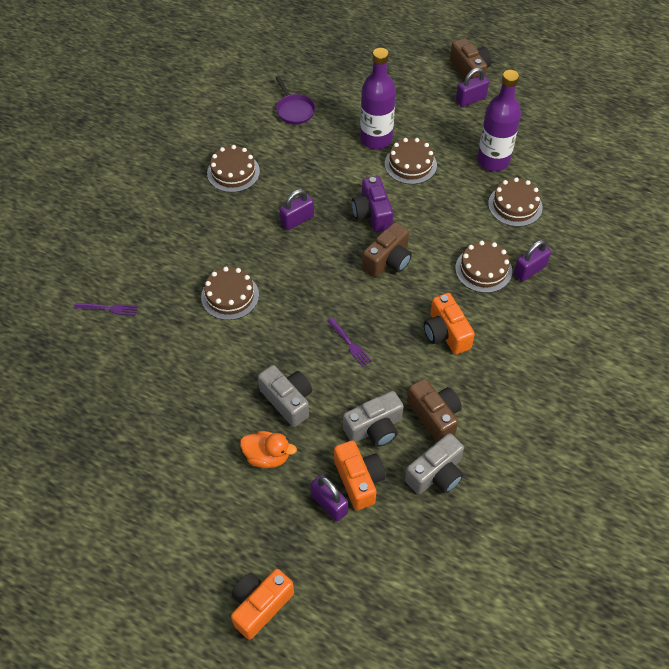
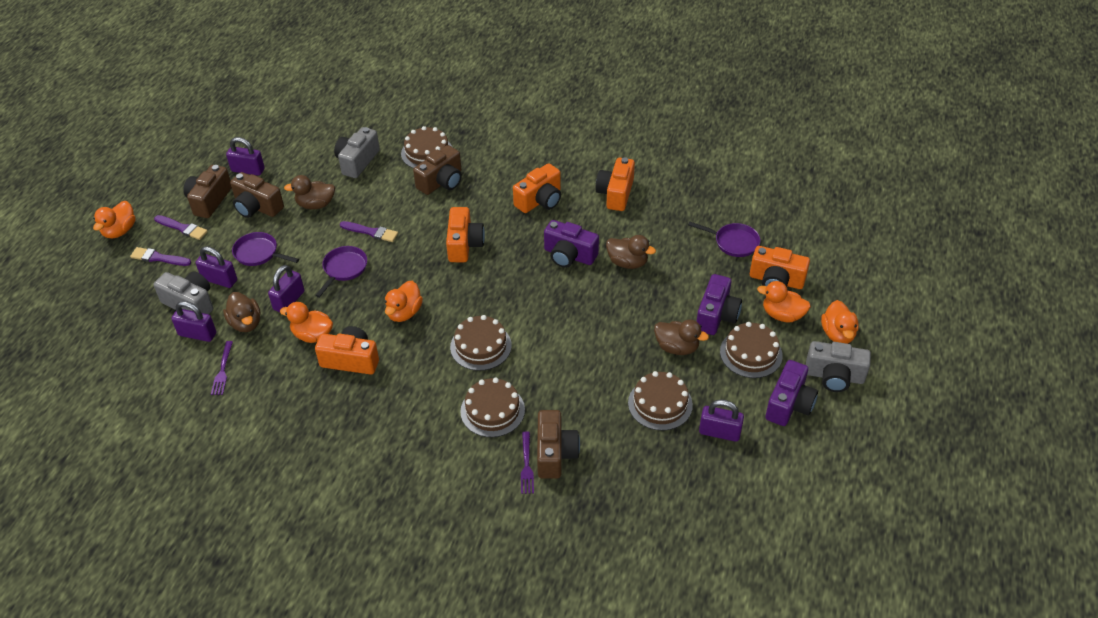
brown camera: 3 -> 4
brown duck: 0 -> 4
orange camera: 3 -> 5
orange duck: 1 -> 5
purple bottle: 2 -> 0
purple brush: 0 -> 3
purple camera: 1 -> 3
purple padlock: 4 -> 5
purple pan: 1 -> 3

